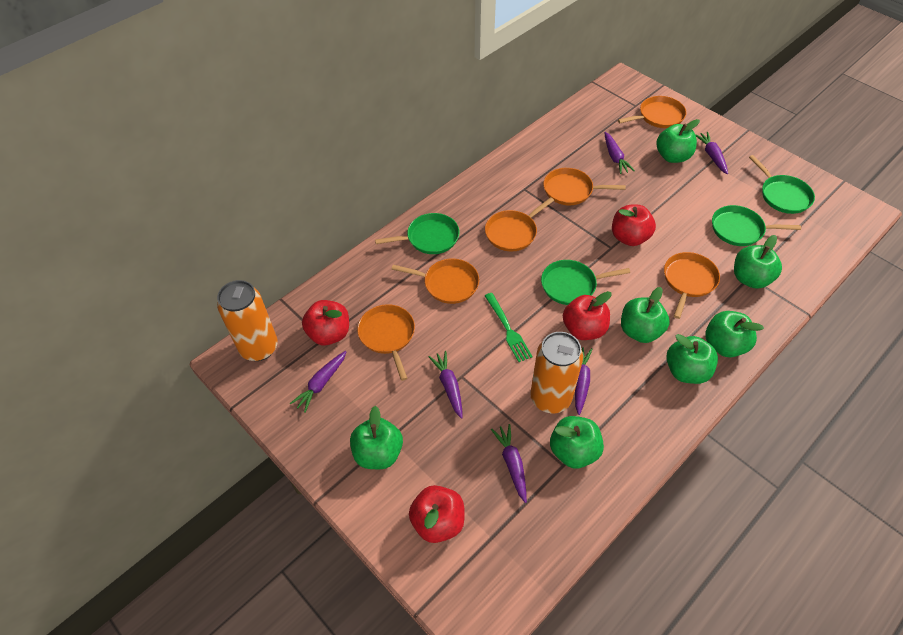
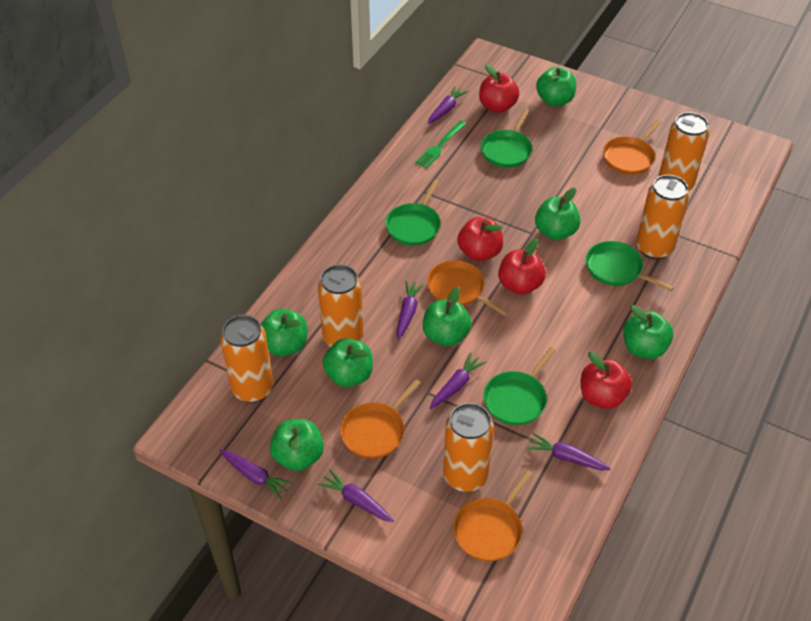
orange can: 2 -> 5
orange pan: 6 -> 4

